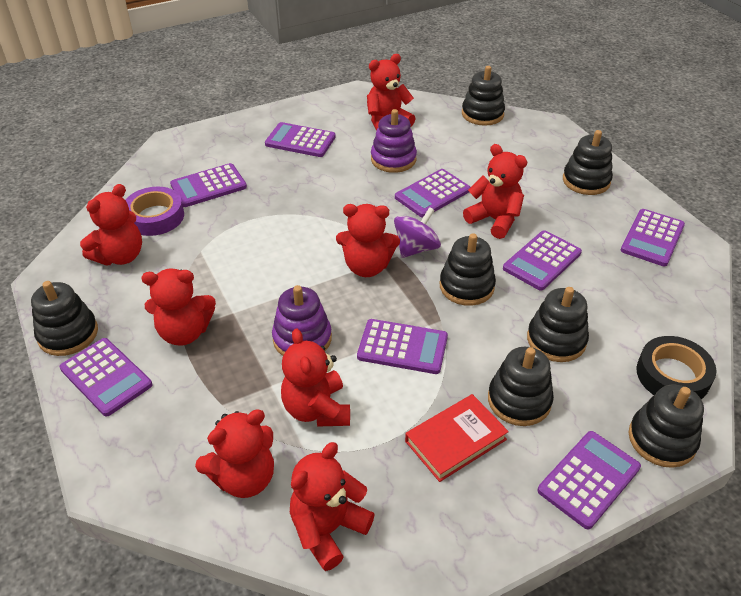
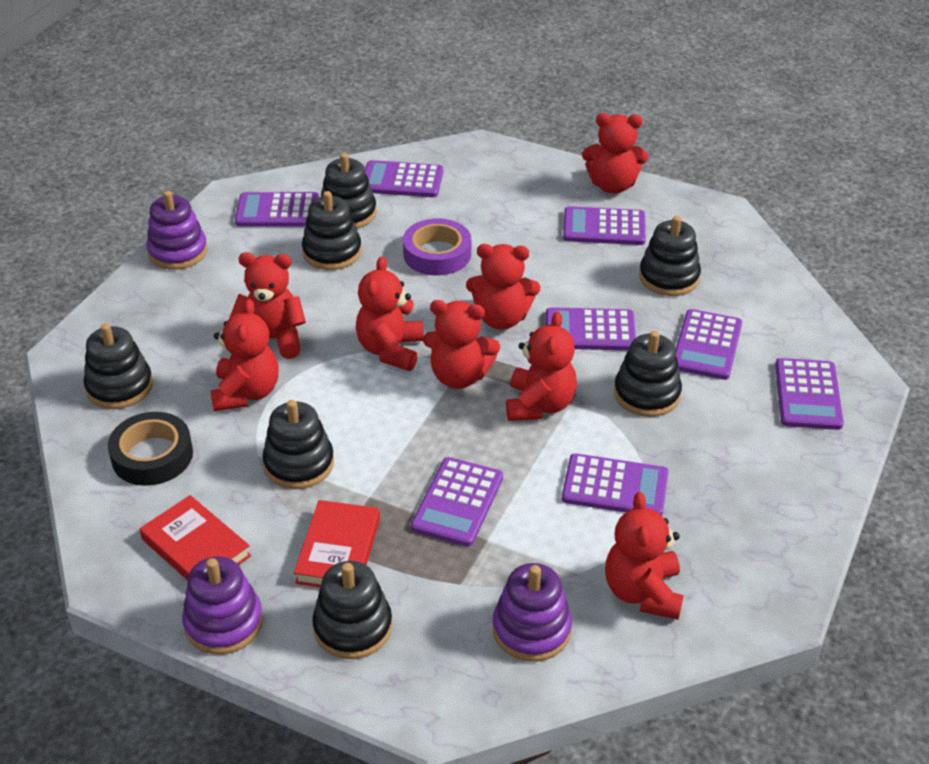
purple spinning top: 1 -> 0
purple stacking toy: 2 -> 3
red book: 1 -> 2

